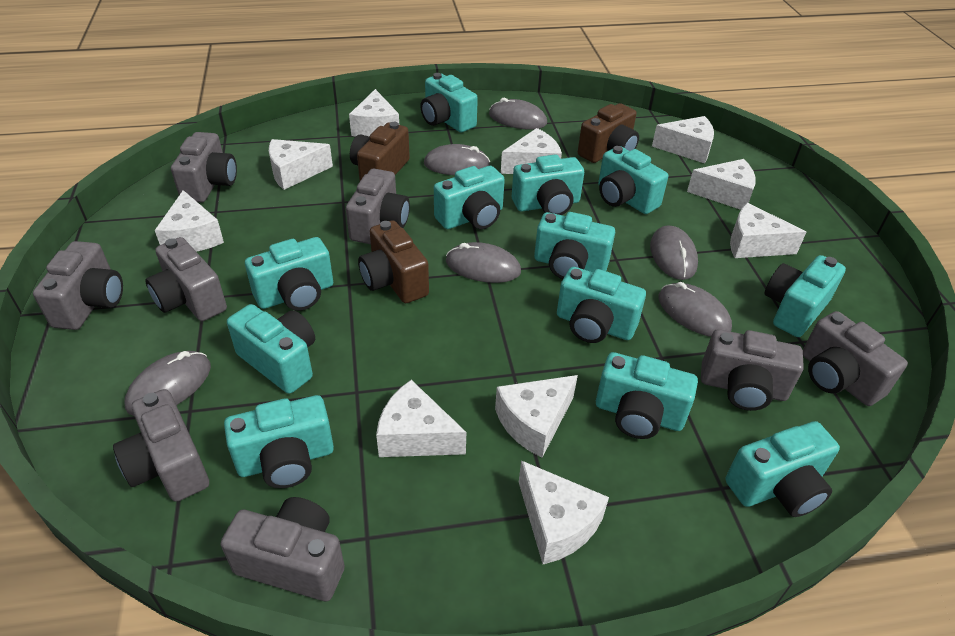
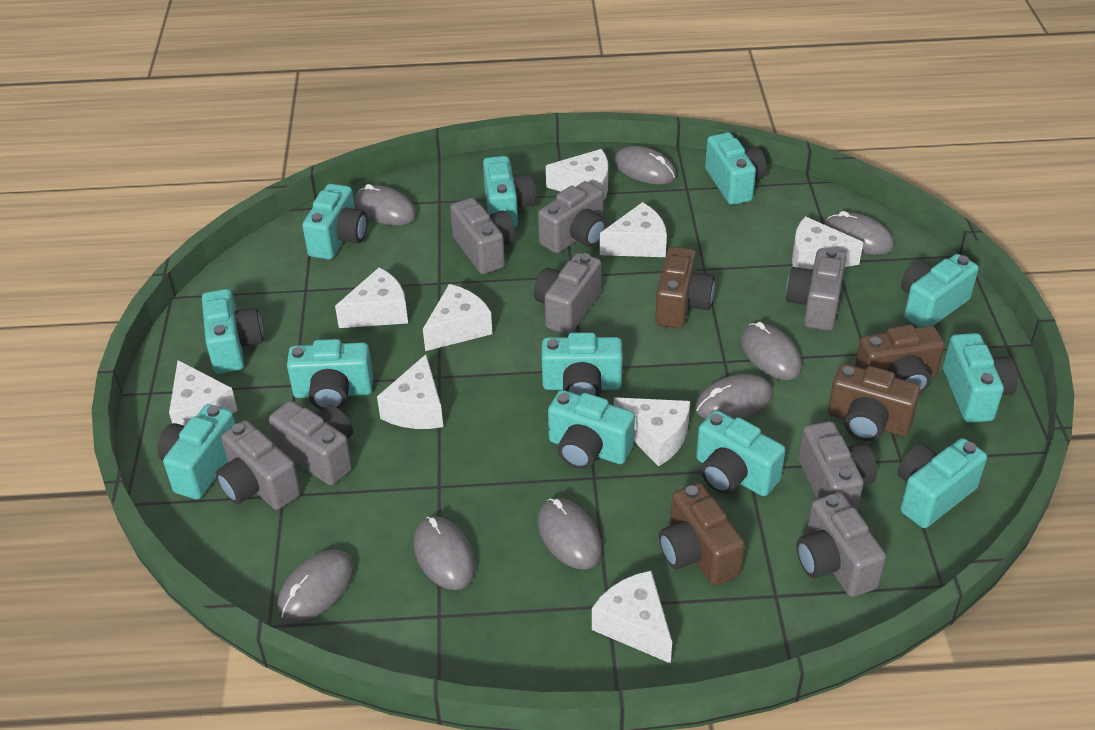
brown camera: 3 -> 4
grey mouse: 6 -> 8
white cheese: 10 -> 9

